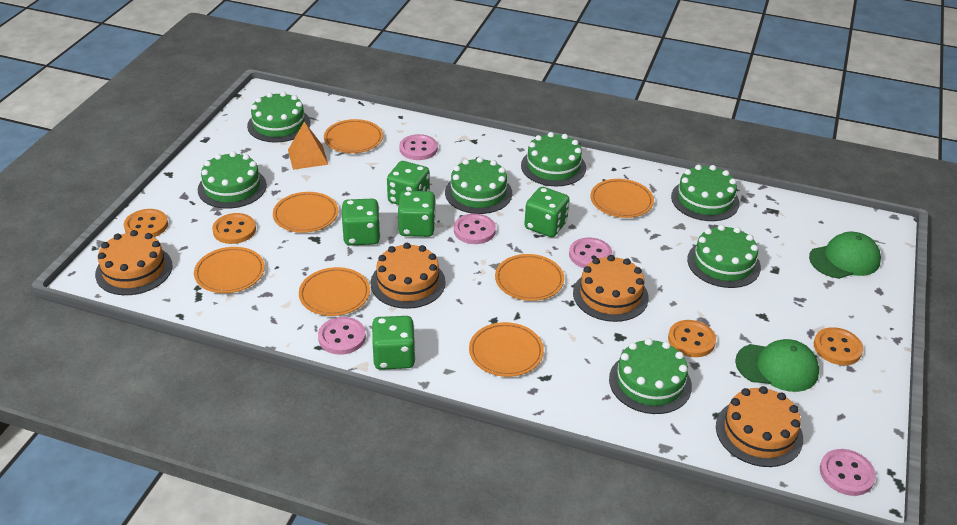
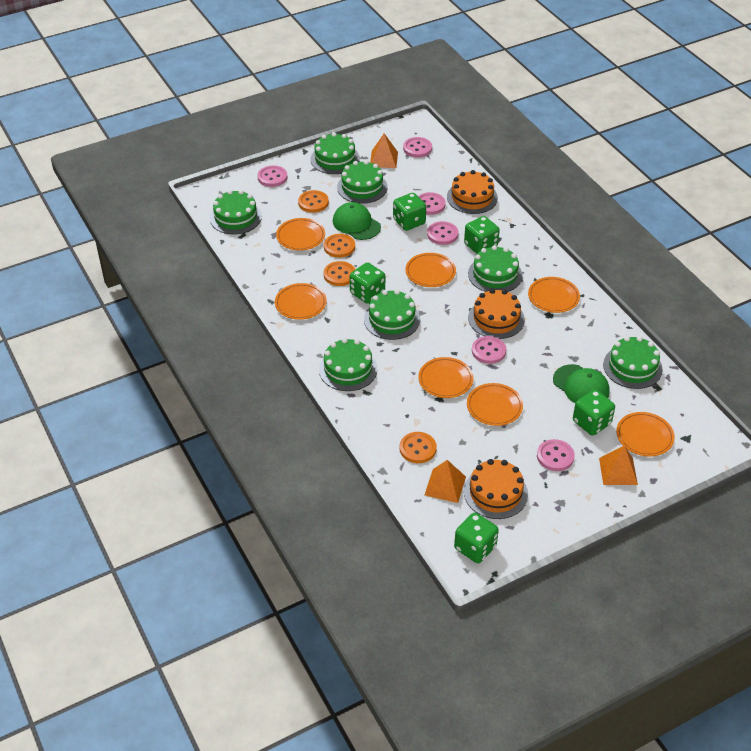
orange cake: 4 -> 3
orange pyramid: 1 -> 3
pink button: 5 -> 6

